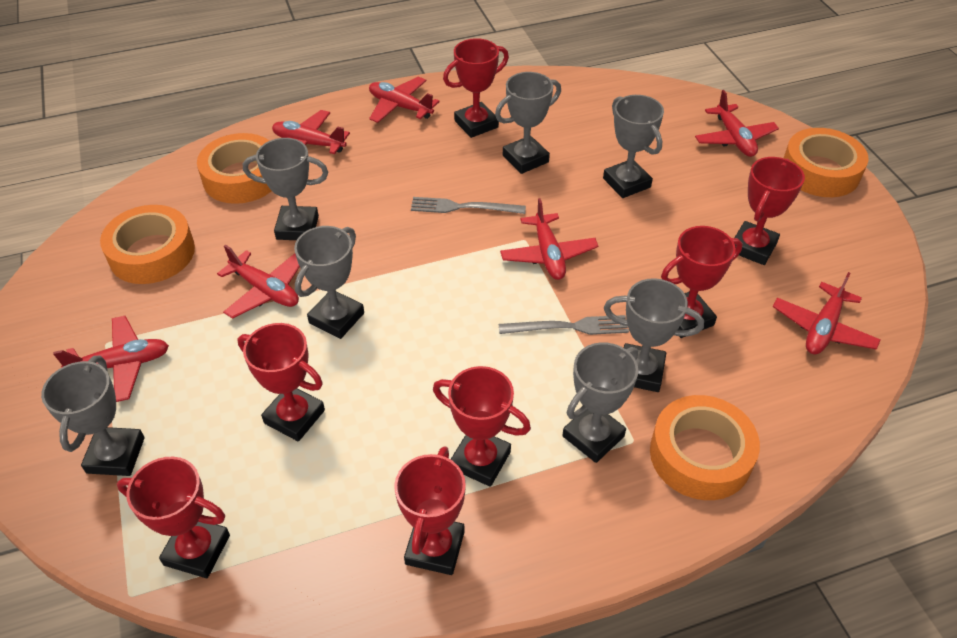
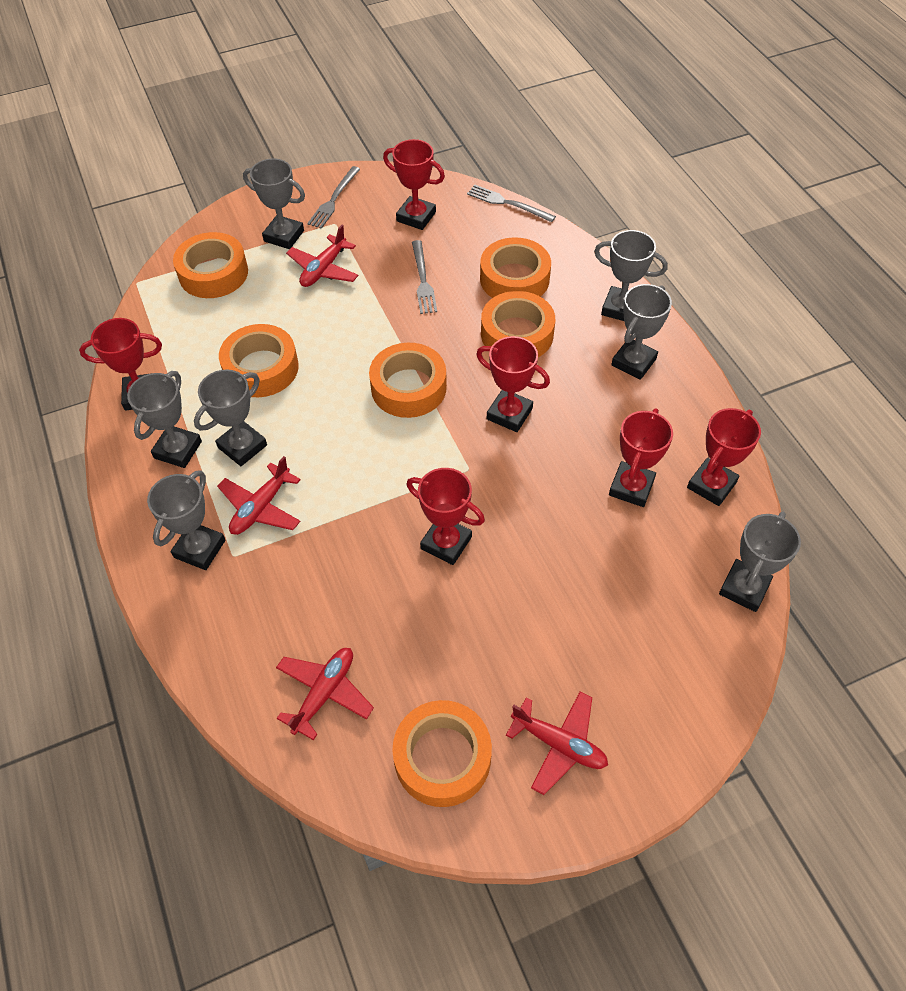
grey fork: 2 -> 3
orange tape: 4 -> 6
red plane: 7 -> 4
red trophy: 7 -> 6

